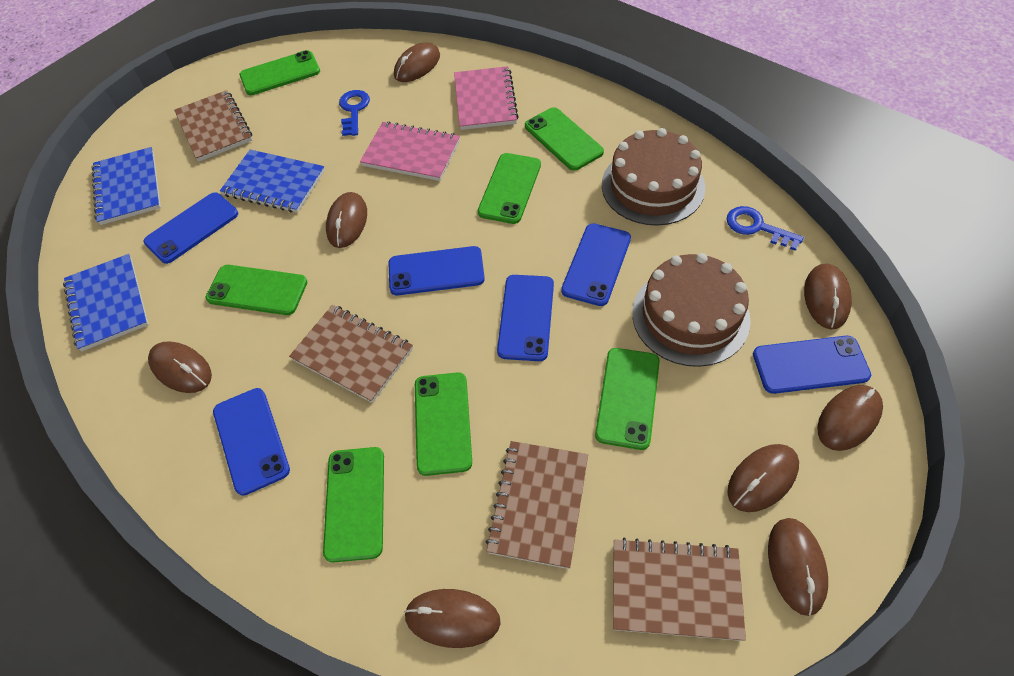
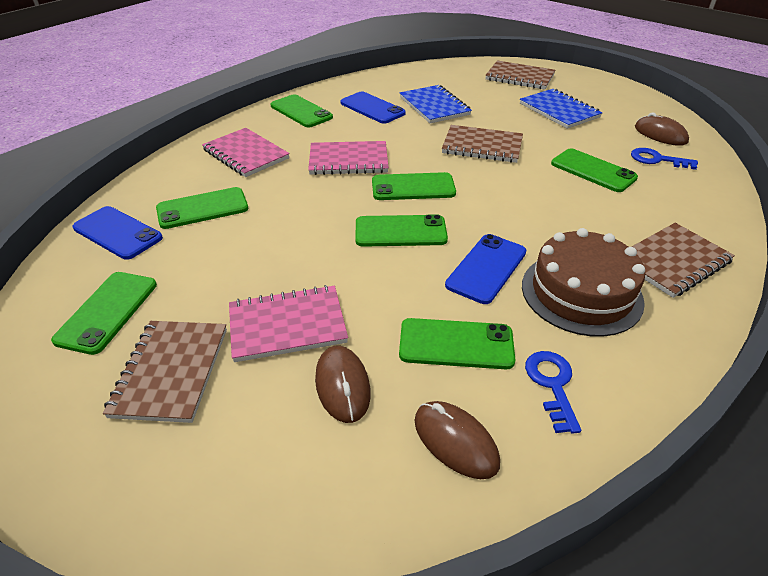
blue notebook: 3 -> 2
blue phone: 6 -> 3
brown cake: 2 -> 1
brown mouse: 8 -> 3
pink notebook: 2 -> 3

